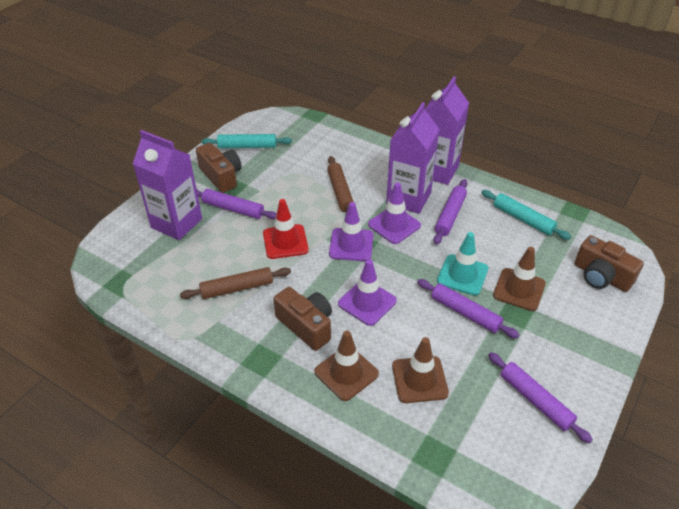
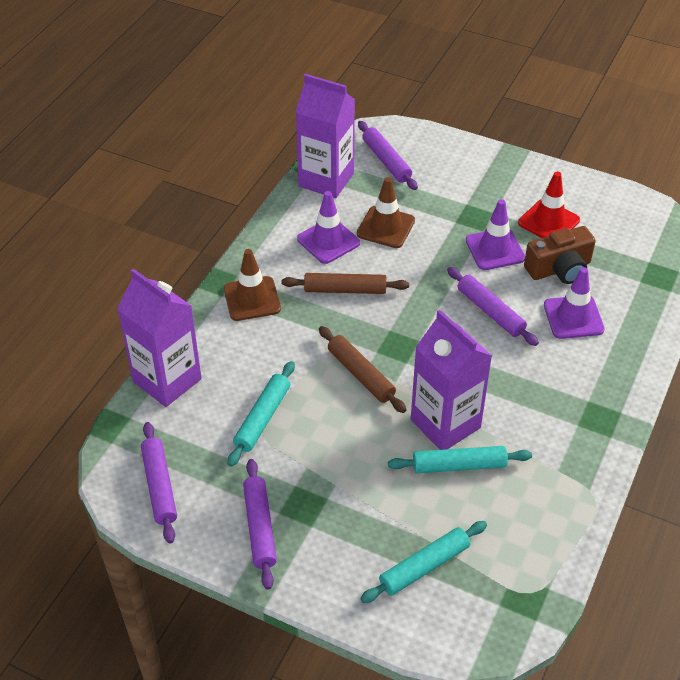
brown camera: 3 -> 1
brown traffic cone: 3 -> 2
turquoise rolling pin: 2 -> 3
turquoise traffic cone: 1 -> 0

